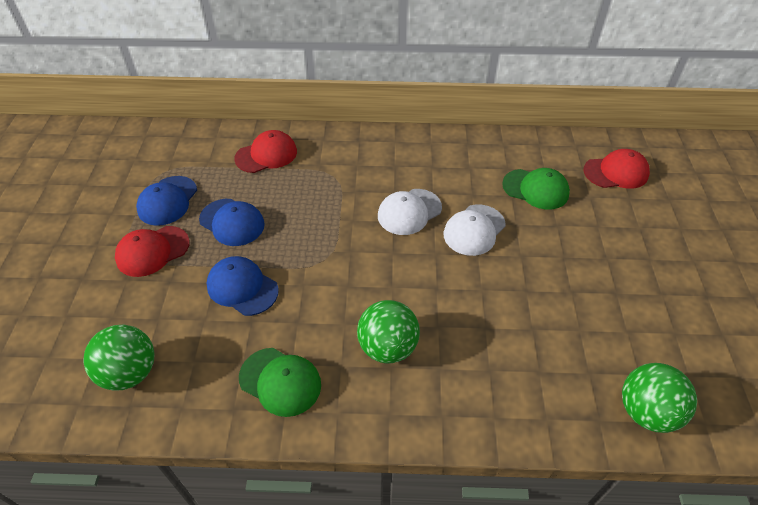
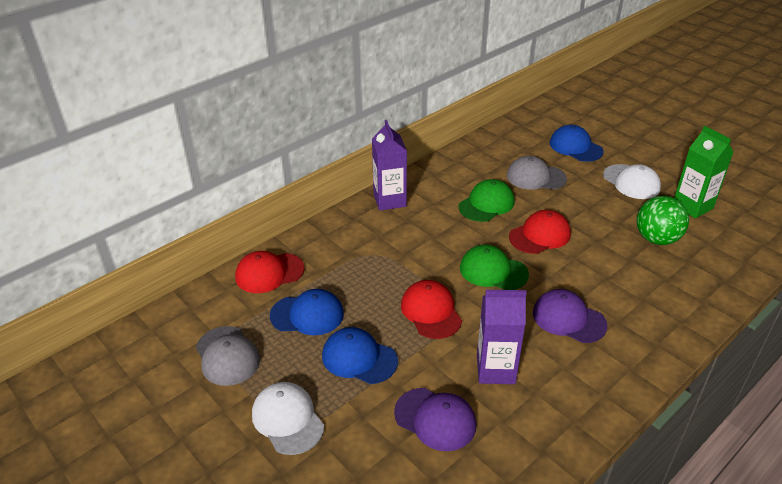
green ball: 3 -> 1
green carton: 0 -> 1
grey cap: 0 -> 2
purple cap: 0 -> 2
purple carton: 0 -> 2

